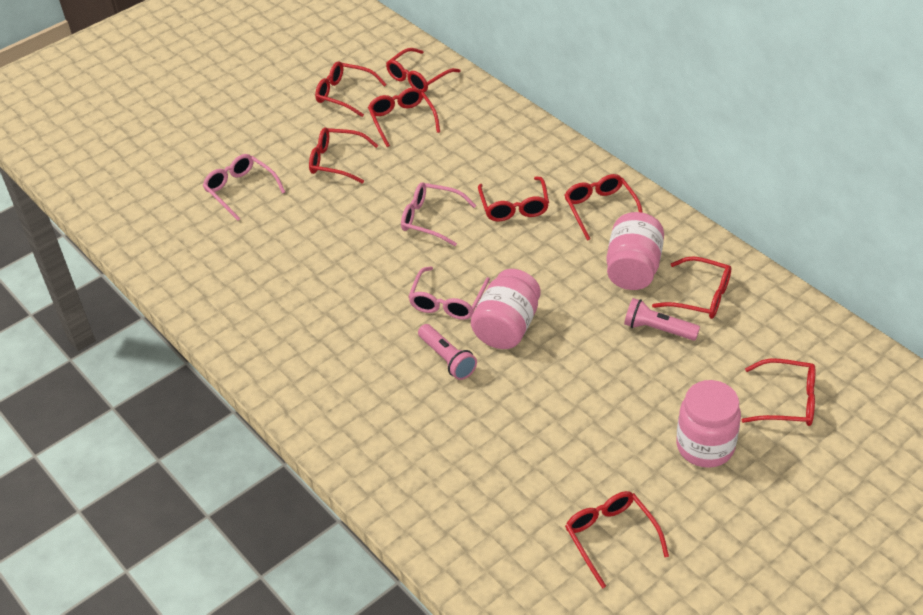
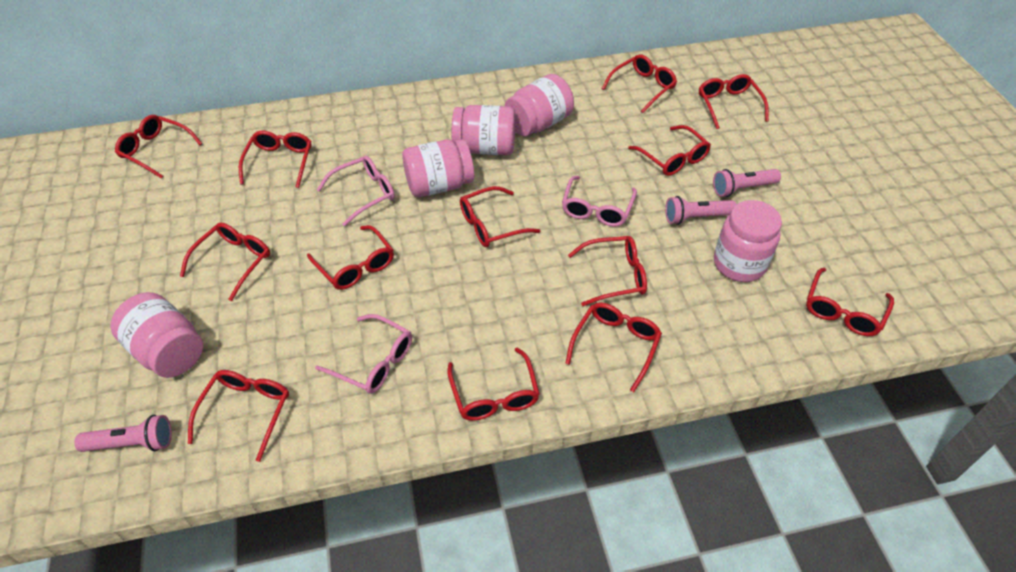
pink flashlight: 2 -> 3
pink jar: 3 -> 5
red glasses: 9 -> 13

